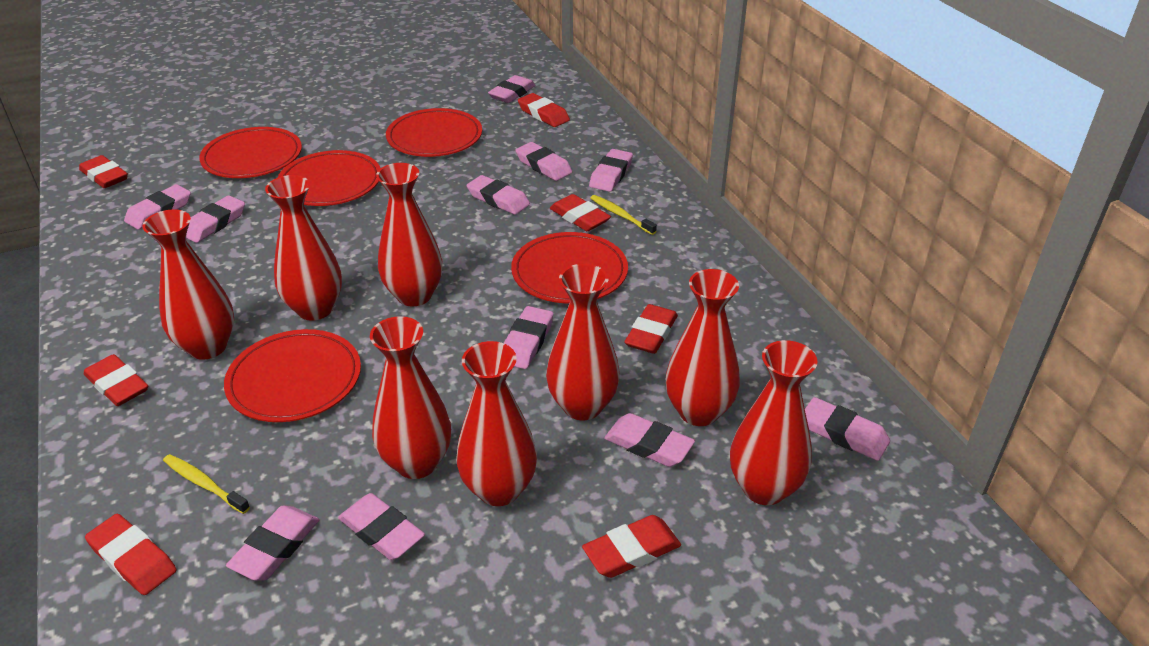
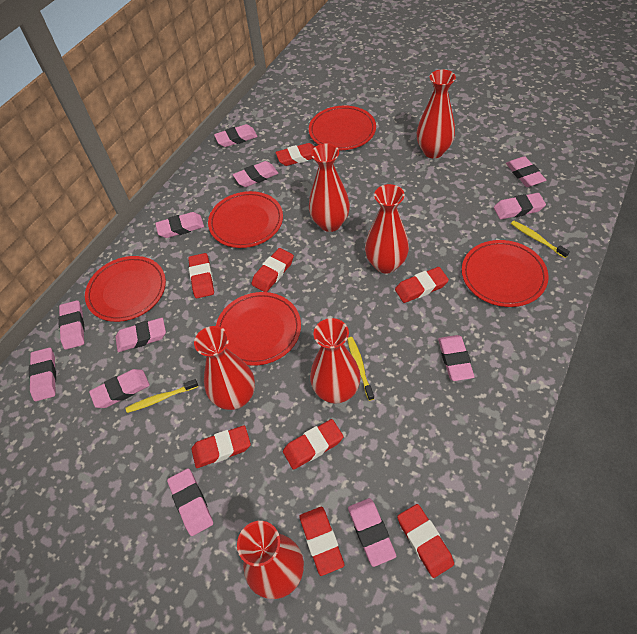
pink eraser: 11 -> 12
red eraser: 7 -> 8
red vase: 8 -> 6
yellow toothbrush: 2 -> 3

